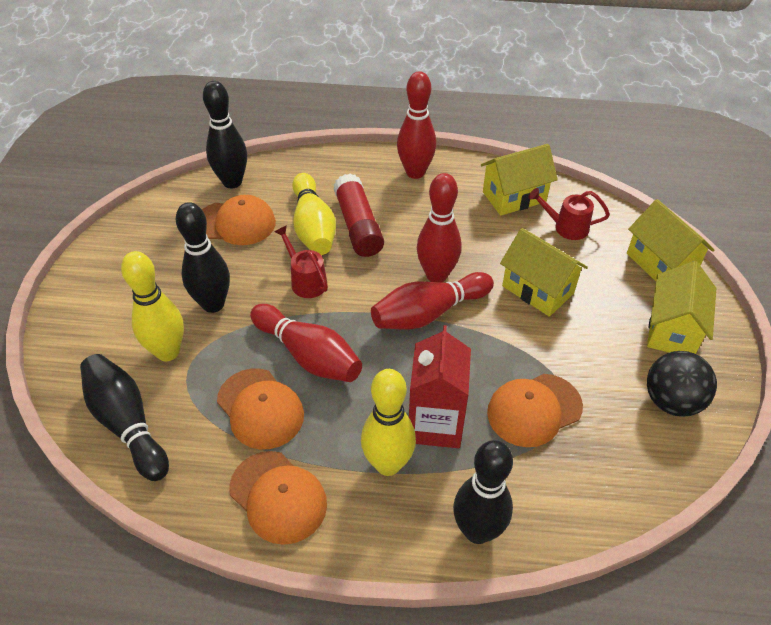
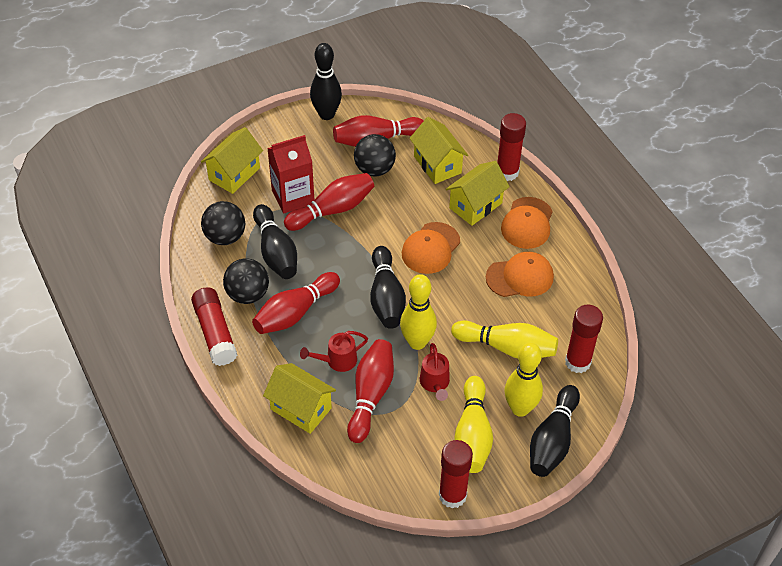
black ball: 1 -> 3
orange cap: 4 -> 3
red glue stick: 1 -> 4
yellow bowling pin: 3 -> 4

